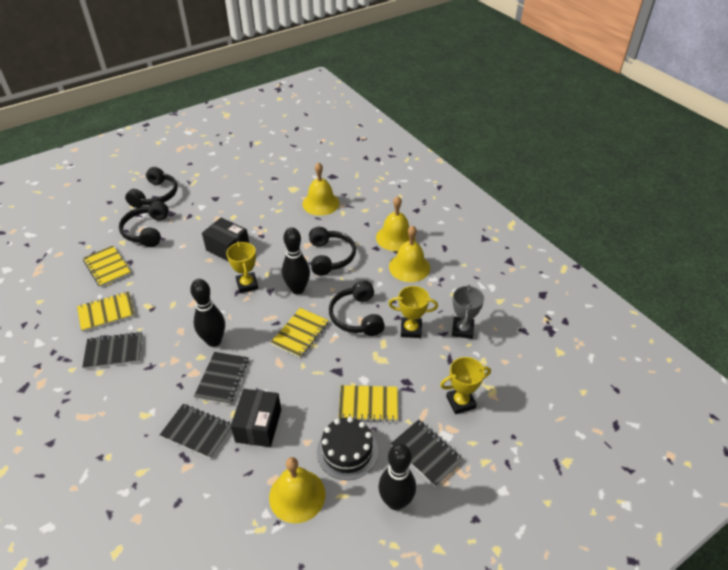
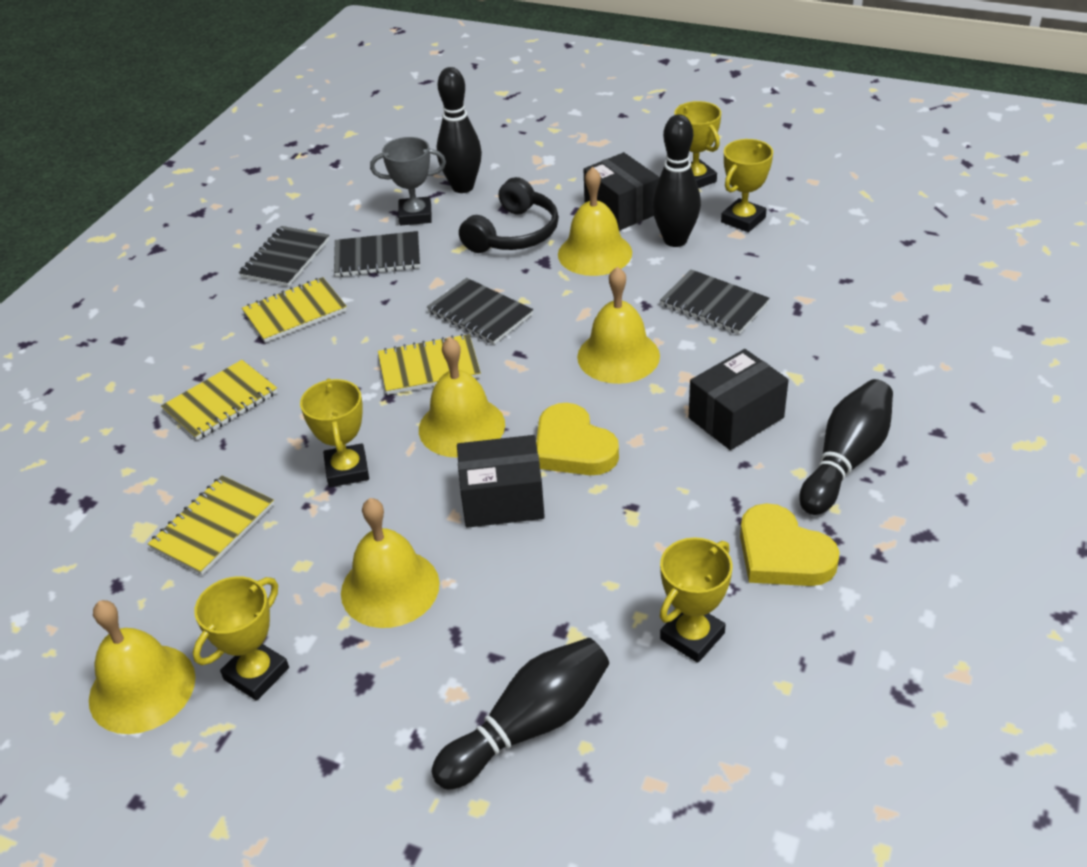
black bowling pin: 3 -> 4
black box: 2 -> 3
black cake: 1 -> 0
black headphones: 4 -> 1
yellow bell: 4 -> 5
yellow heart: 0 -> 2
yellow trophy: 3 -> 5

